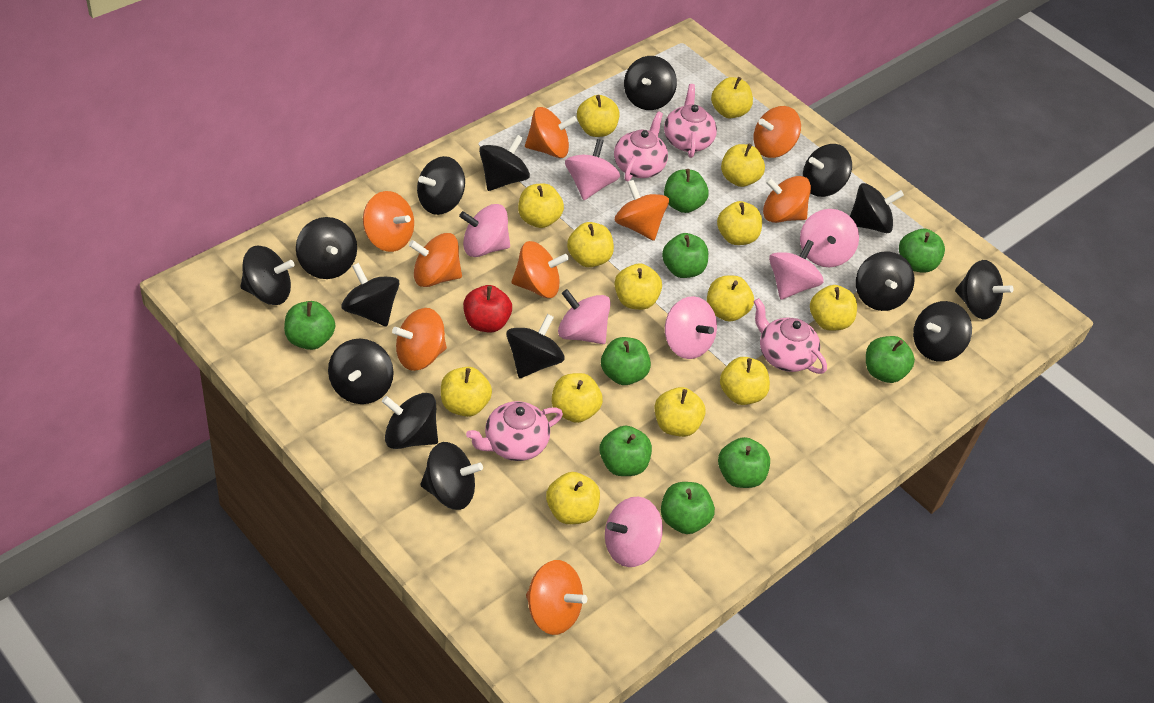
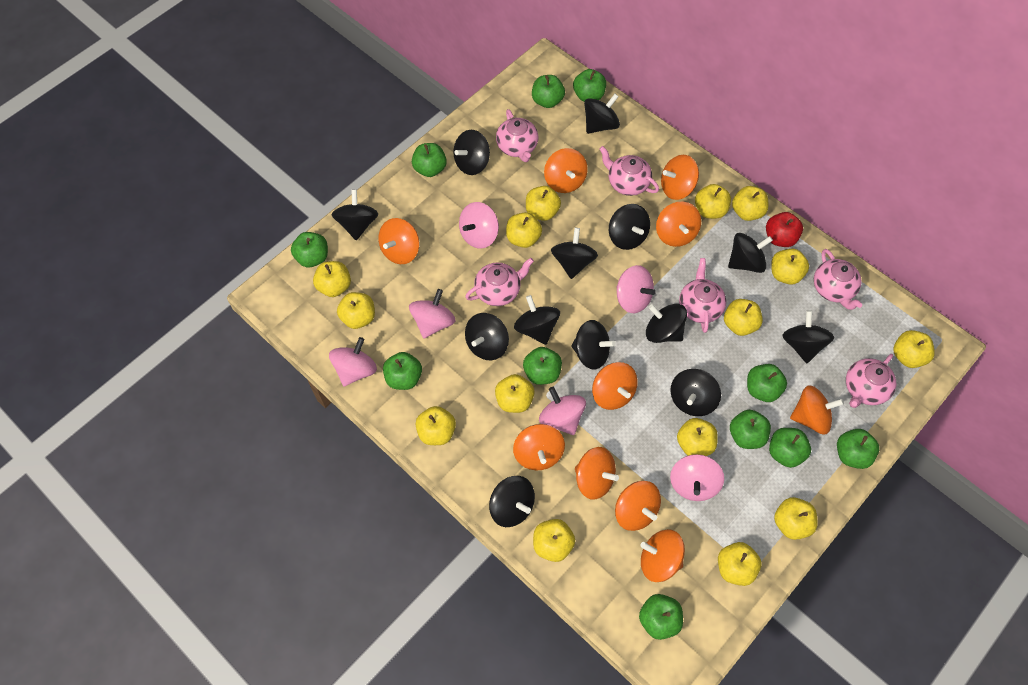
black spinning top: 15 -> 13
green apple: 9 -> 11
orange spinning top: 9 -> 10
pink spinning top: 7 -> 6
pink teapot: 4 -> 6
yellow apple: 14 -> 15

